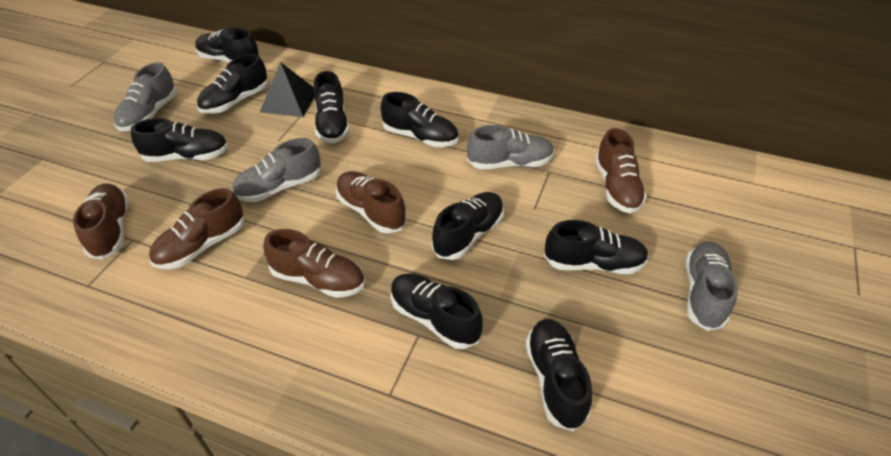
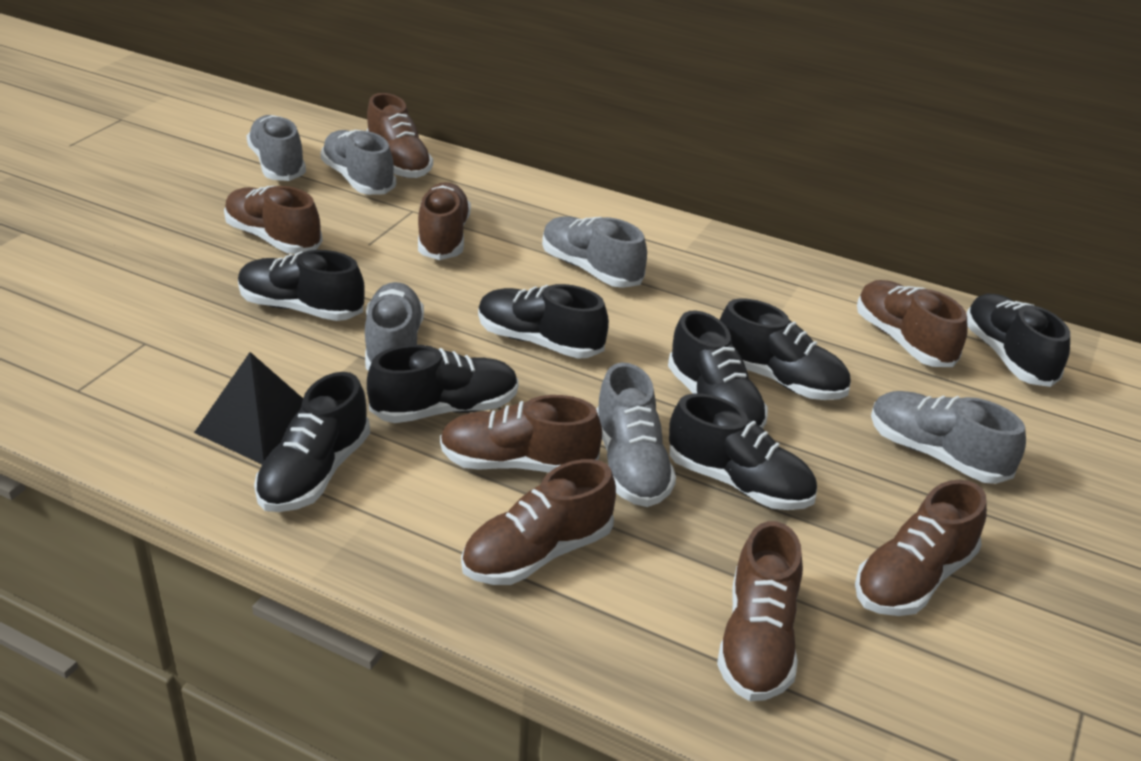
black shoe: 9 -> 8
brown shoe: 5 -> 8
grey shoe: 4 -> 6

